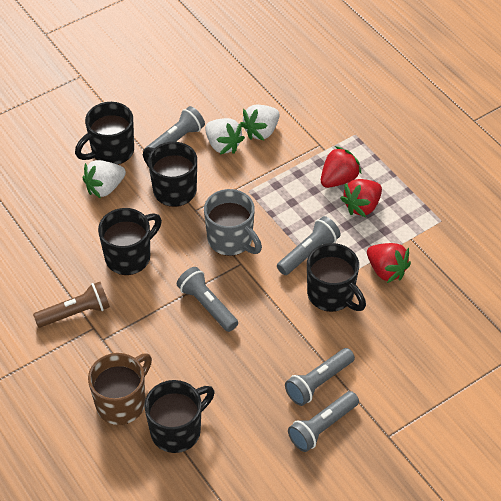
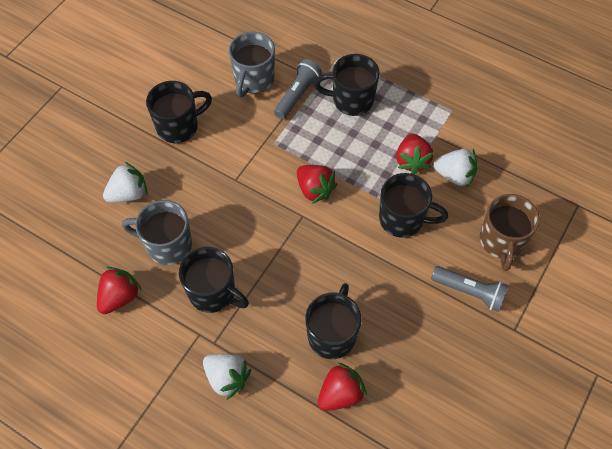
brown flashlight: 1 -> 0
grey flashlight: 5 -> 2
grey mug: 1 -> 2
red strawberry: 3 -> 4

